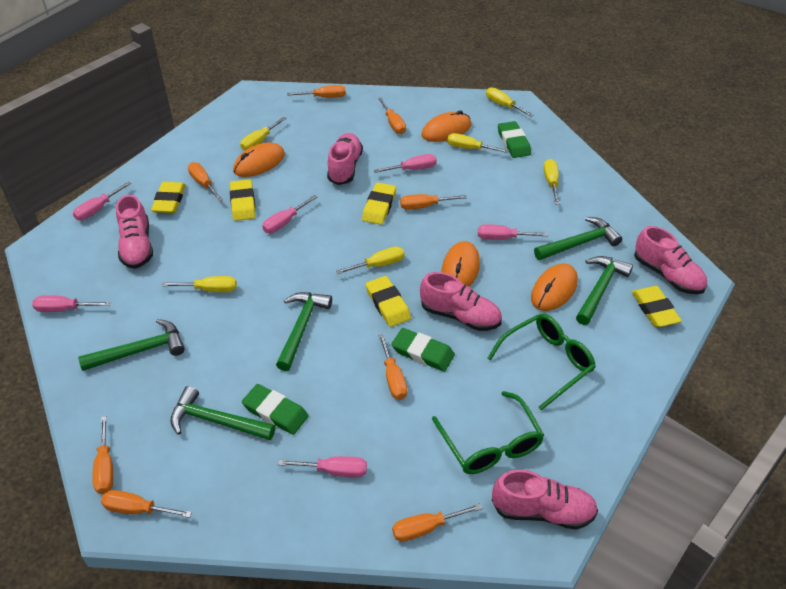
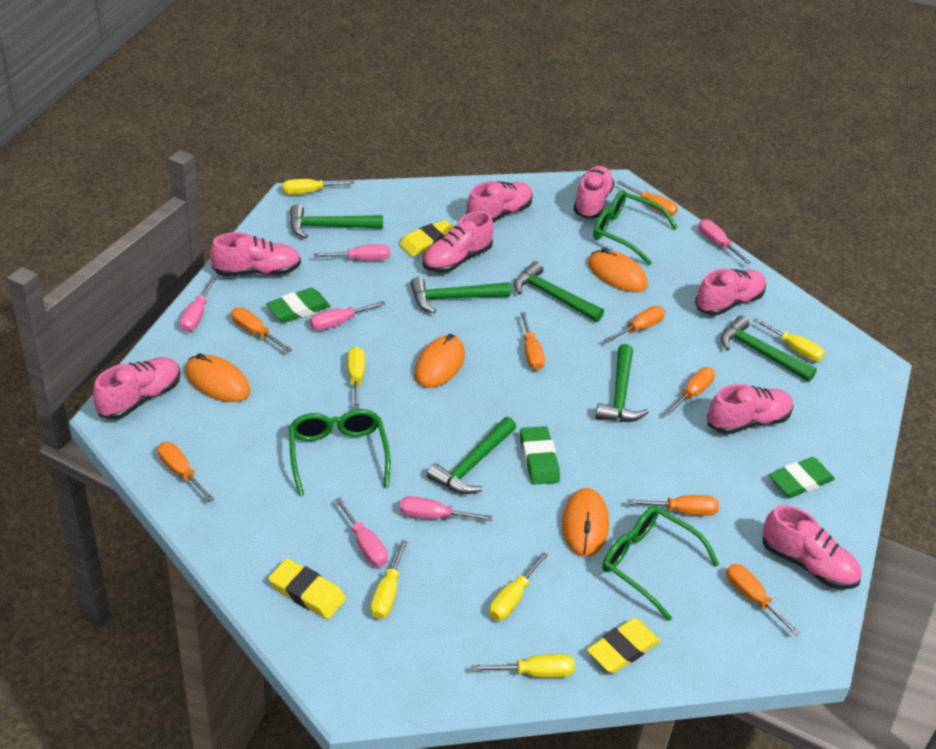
green glasses: 2 -> 3
green hammer: 5 -> 6
pink shoe: 5 -> 8
yellow eraser: 5 -> 3

